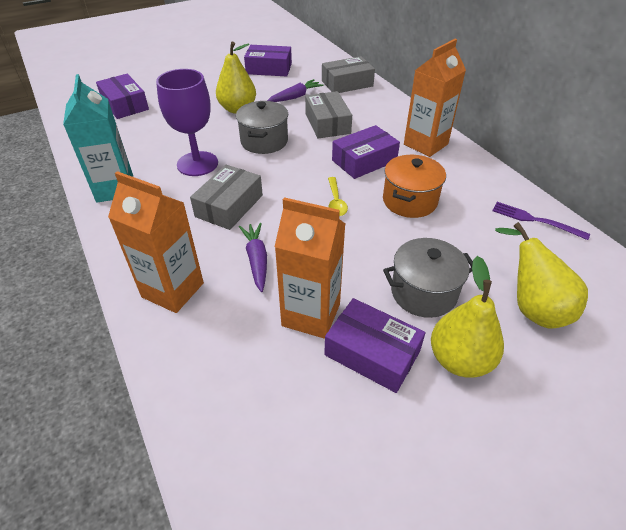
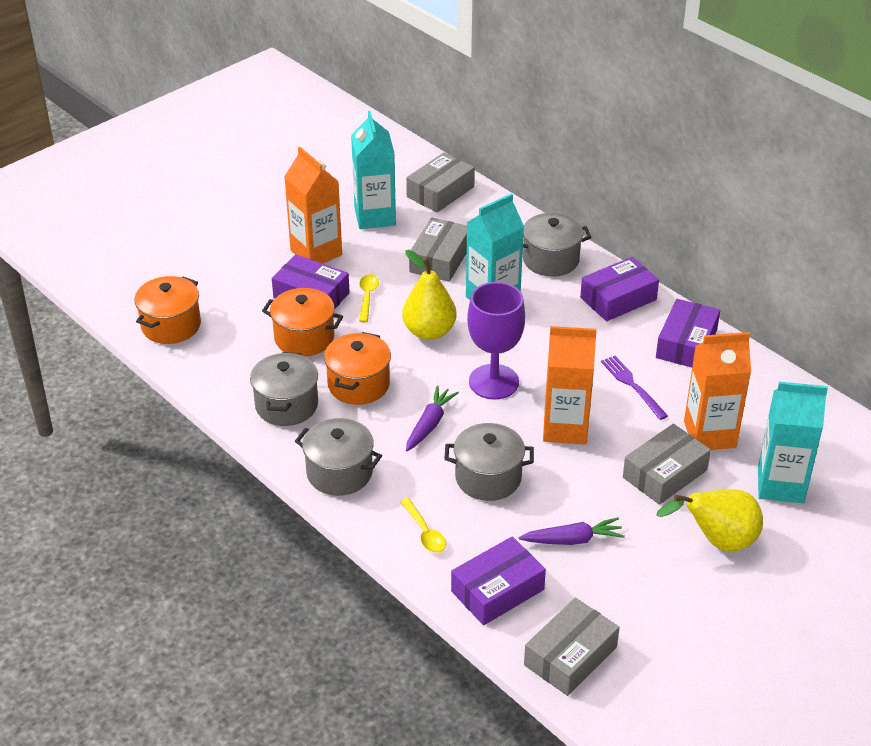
grey box: 3 -> 4
grey pot: 2 -> 4
orange pot: 1 -> 3
turquoise carton: 1 -> 3
yellow pear: 3 -> 2
yellow spoon: 1 -> 2

